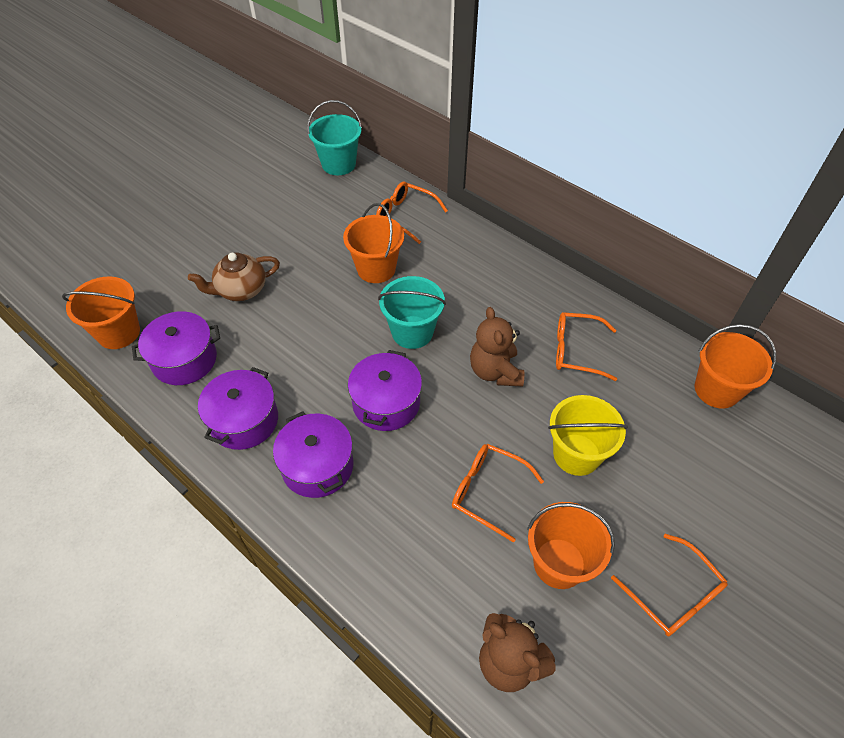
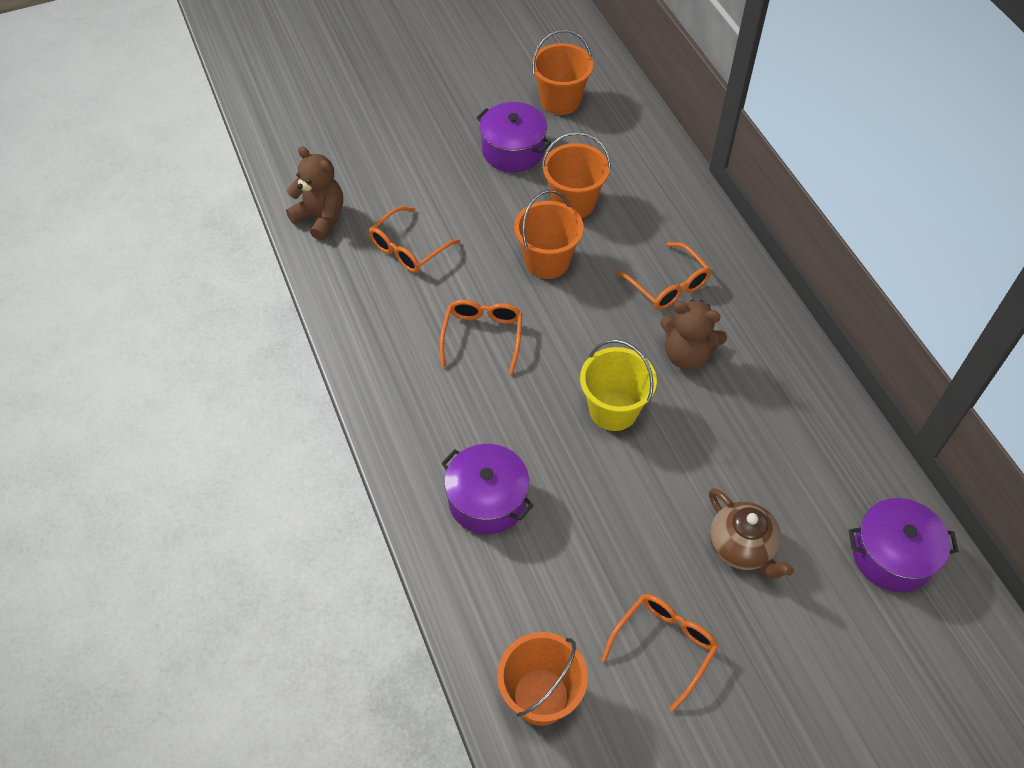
purple pot: 4 -> 3
turquoise bucket: 2 -> 0

